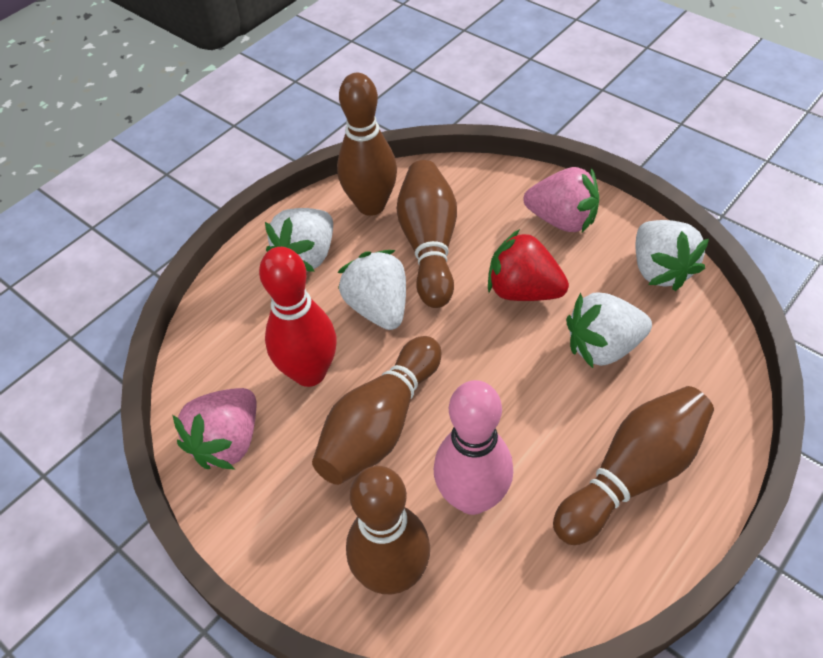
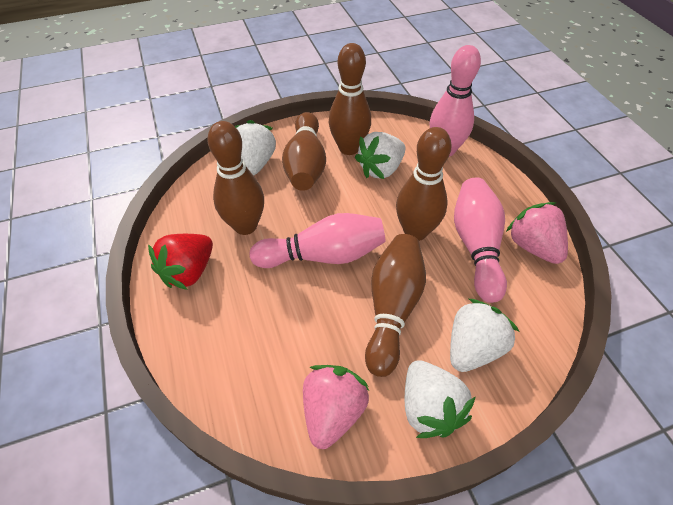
pink bowling pin: 1 -> 3
red bowling pin: 1 -> 0

